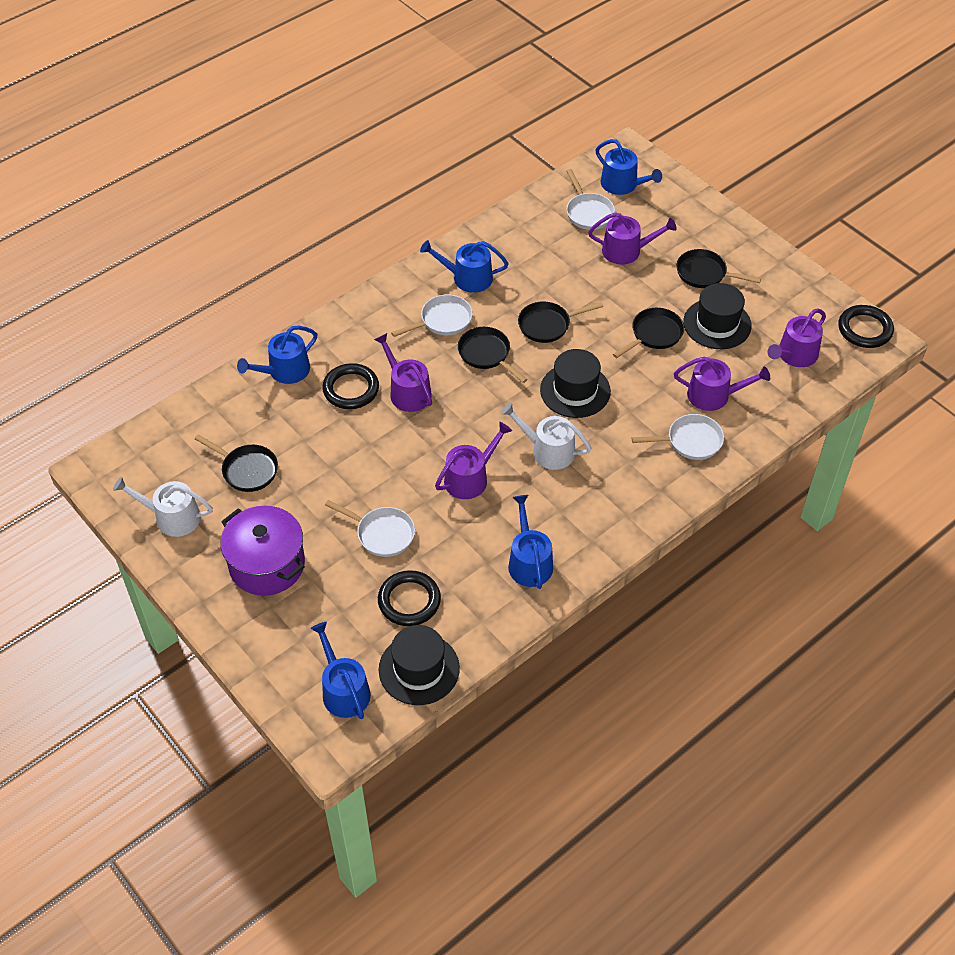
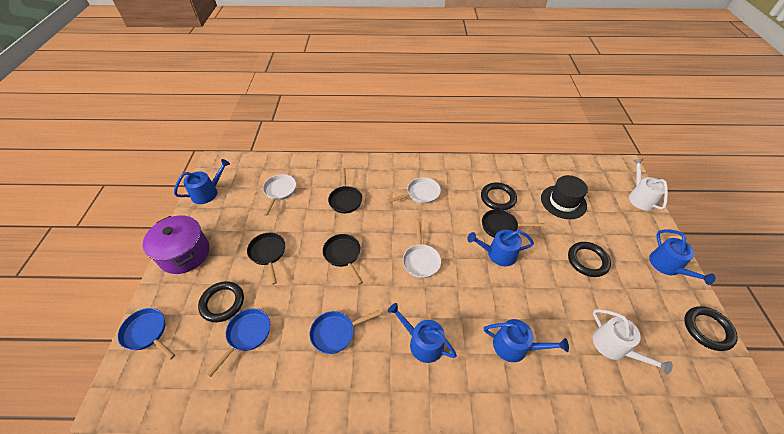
black hat: 3 -> 1
black pan: 5 -> 4
black ring: 3 -> 4
blue pan: 0 -> 3
purple watering can: 5 -> 0
white pan: 4 -> 3

